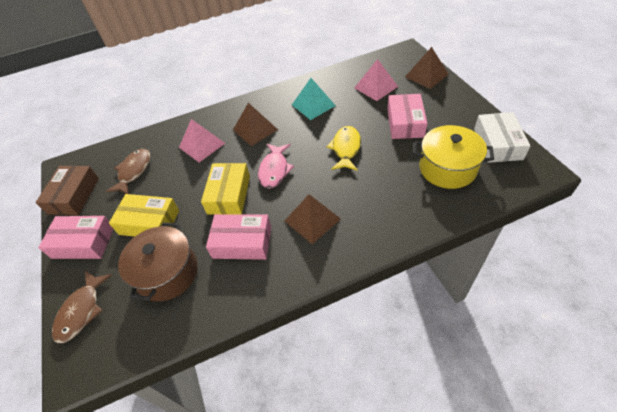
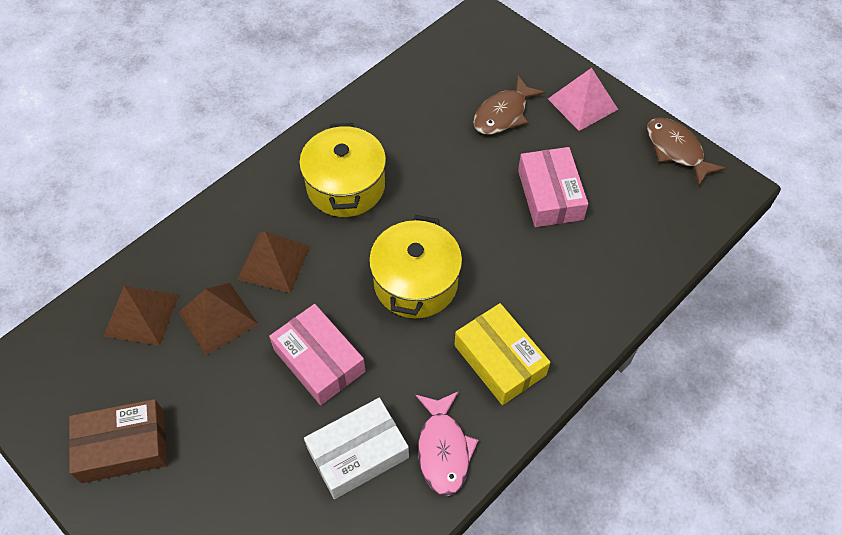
brown pot: 1 -> 0
pink box: 3 -> 2
pink pyramid: 2 -> 1
turquoise pyramid: 1 -> 0
yellow box: 2 -> 1
yellow fish: 1 -> 0
yellow pot: 1 -> 2

